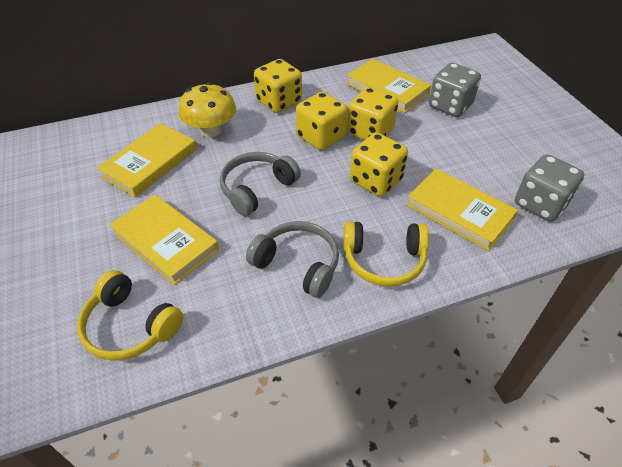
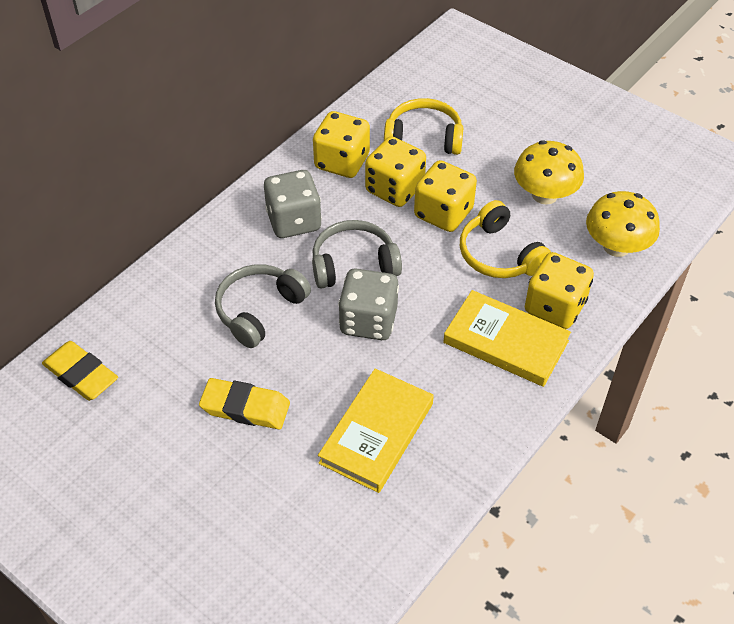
yellow book: 4 -> 2
yellow eraser: 0 -> 2
yellow mushroom: 1 -> 2

